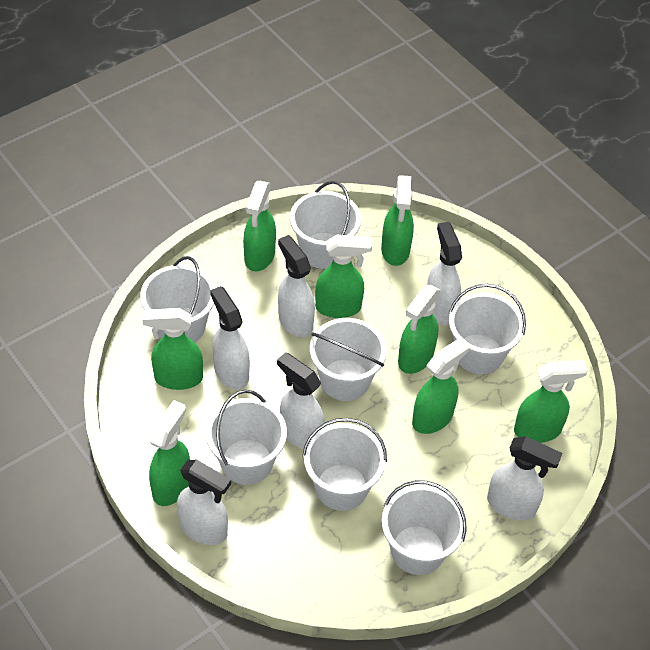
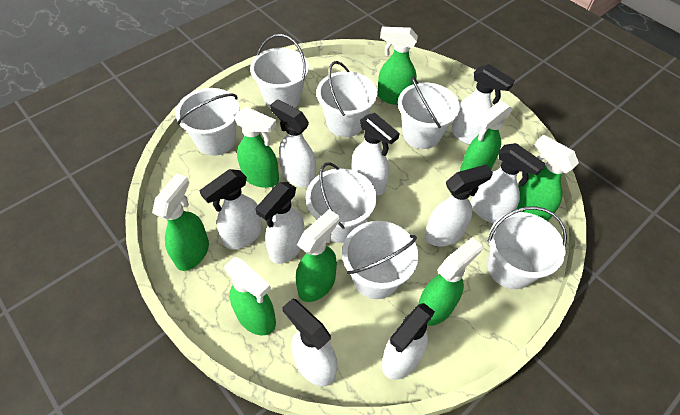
white spray bottle: 6 -> 9

